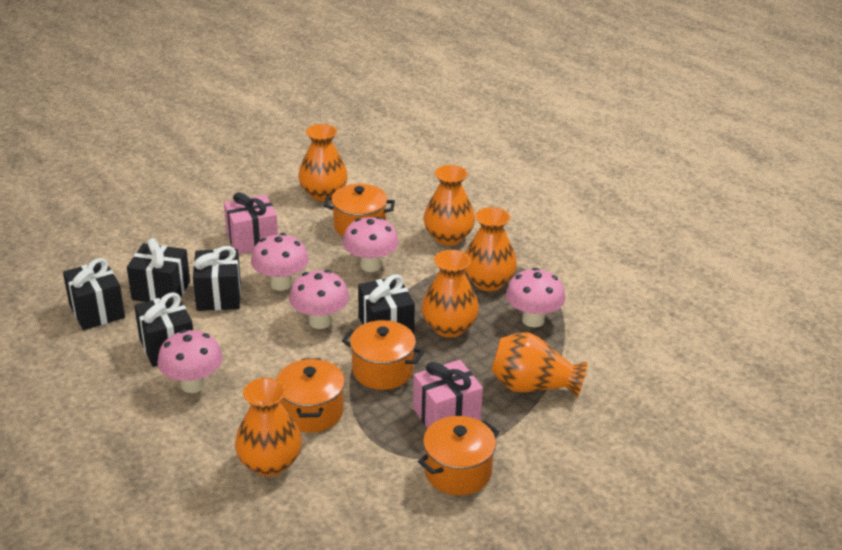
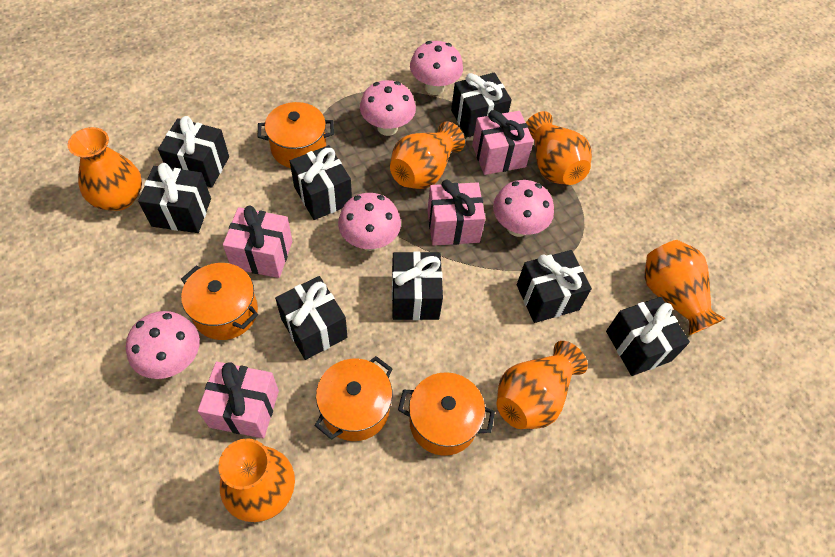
black gift: 5 -> 8
pink gift: 2 -> 4

